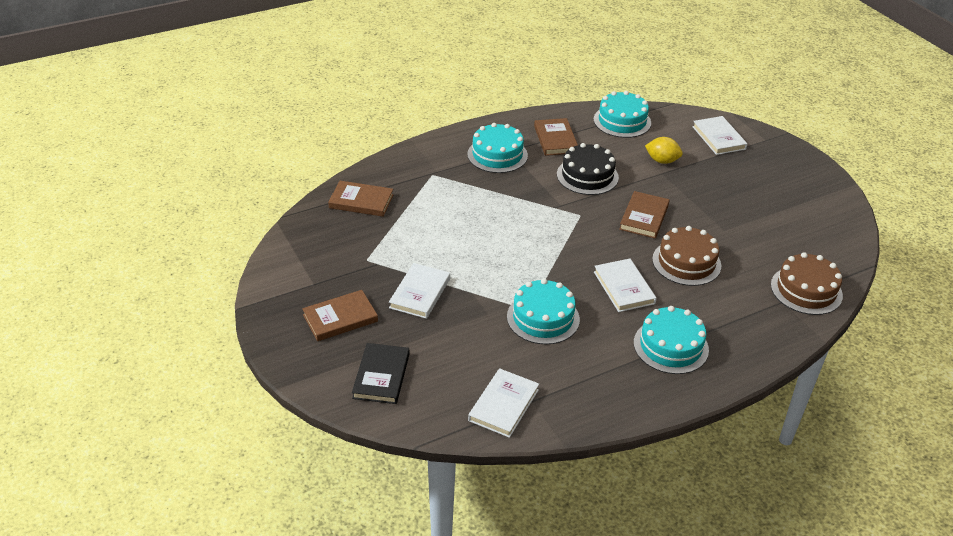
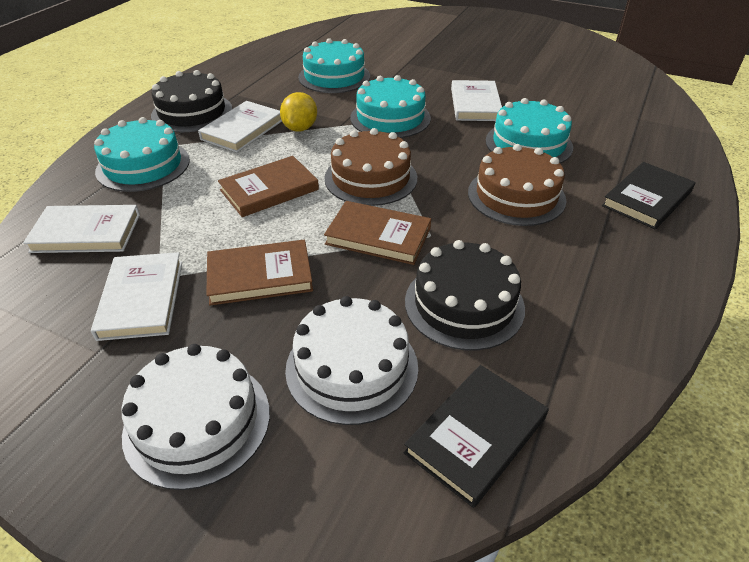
black book: 1 -> 2
black cake: 1 -> 2
brown book: 4 -> 3
white cake: 0 -> 2

